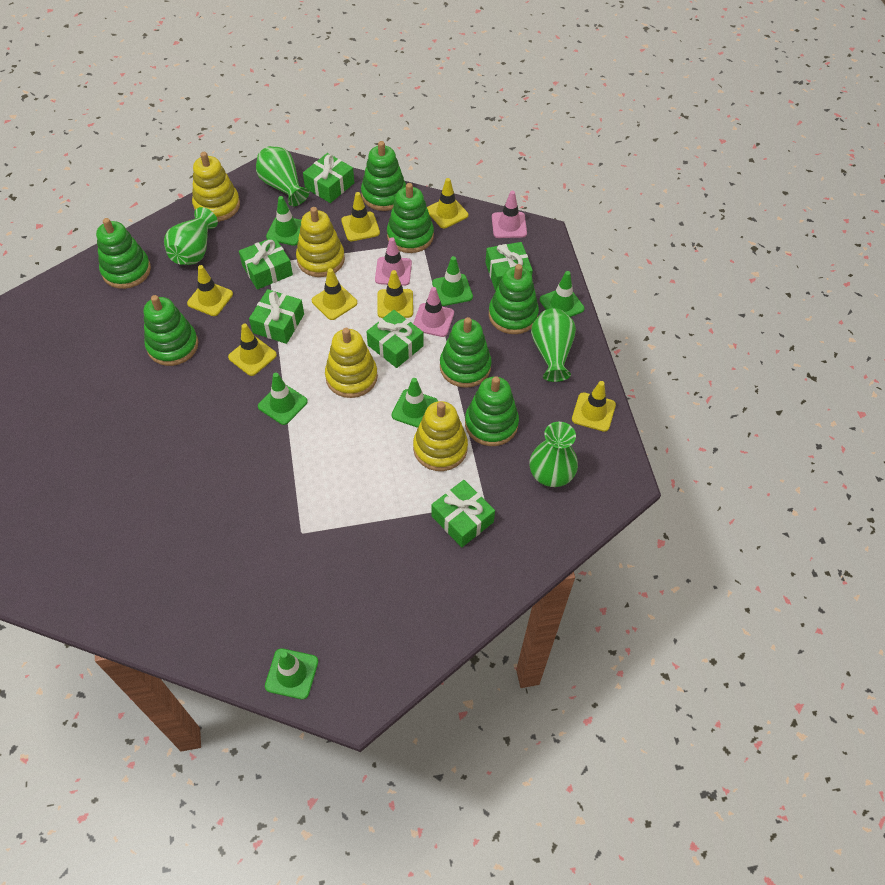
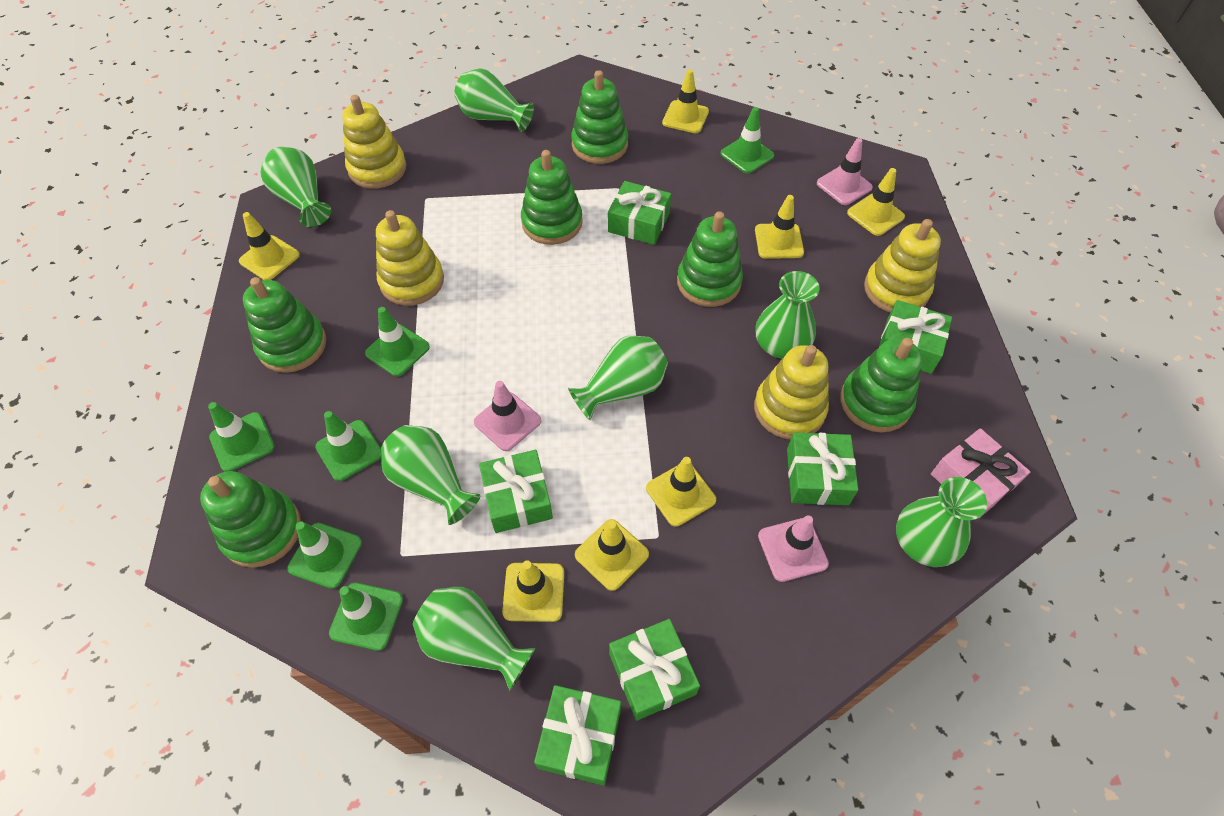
green stacking toy: 7 -> 6
green vase: 4 -> 7
pink gift: 0 -> 1

